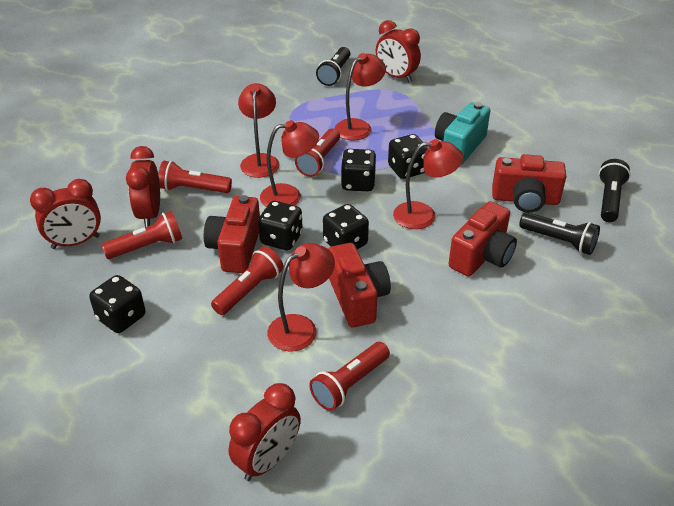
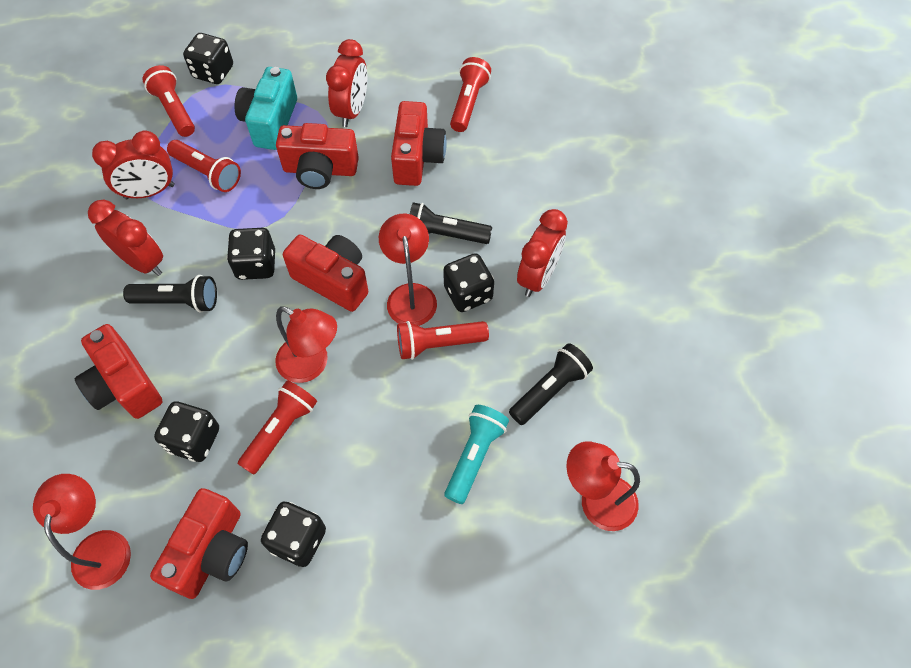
red camera: 4 -> 5
red lamp: 5 -> 4
turquoise flashlight: 0 -> 1

